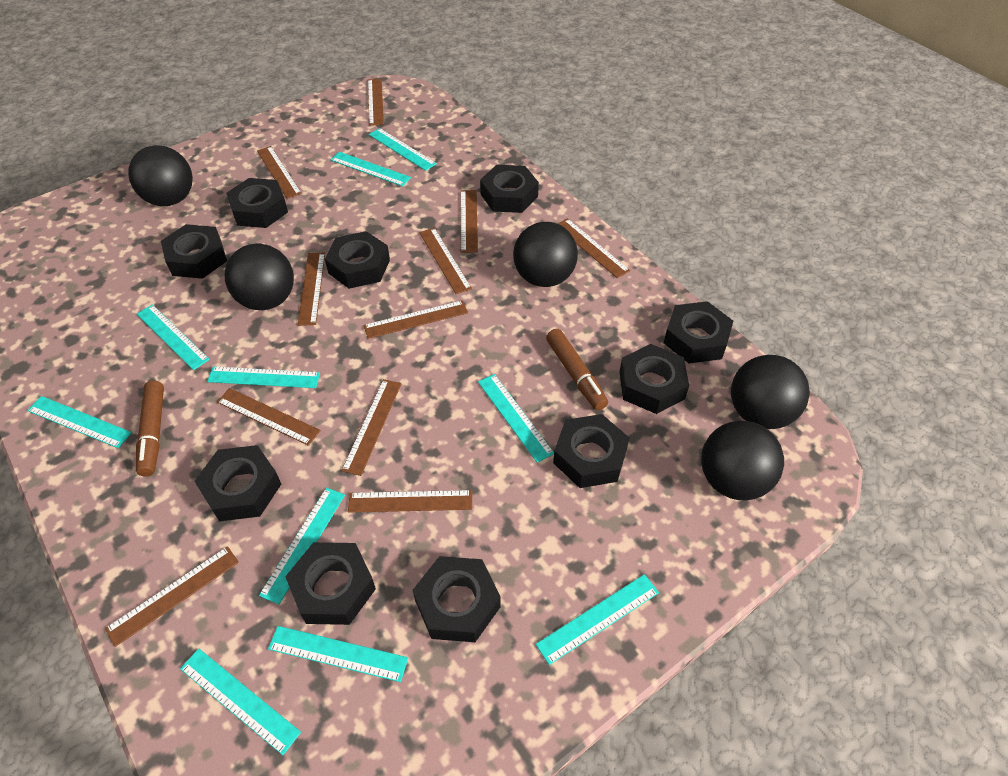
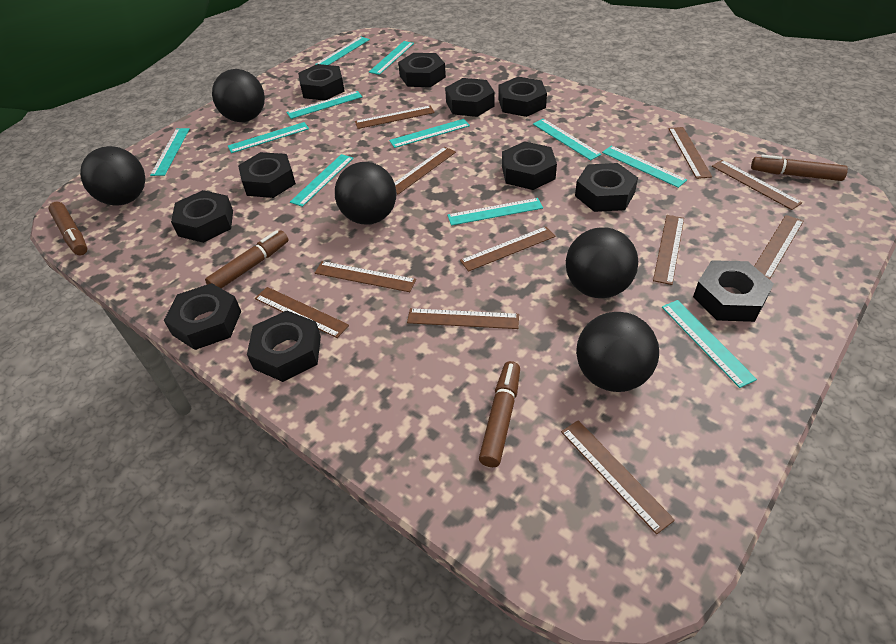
black nut: 10 -> 11
brown marker: 2 -> 4
turquoise ruler: 10 -> 11

